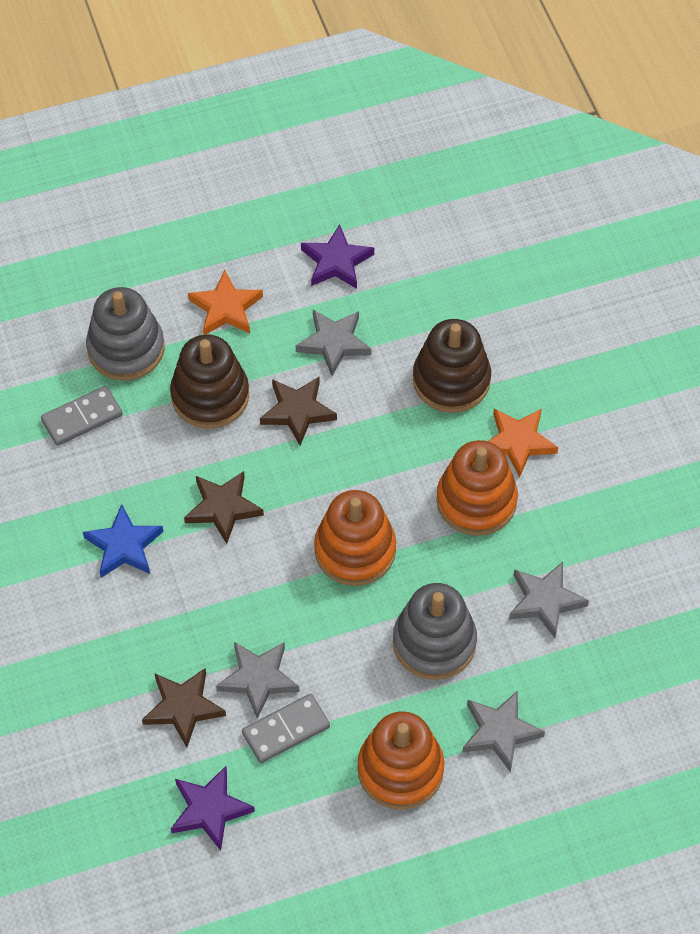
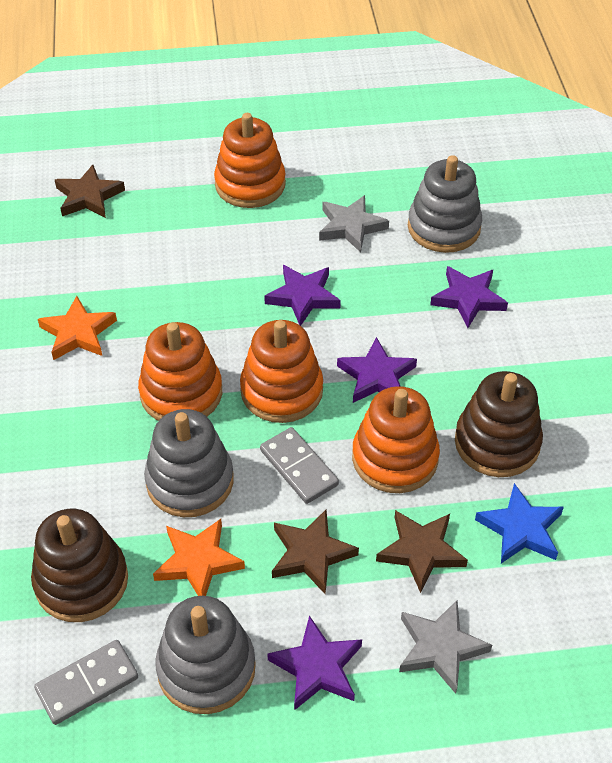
grey stacking toy: 2 -> 3
grey star: 4 -> 2
orange stacking toy: 3 -> 4
purple star: 2 -> 4

